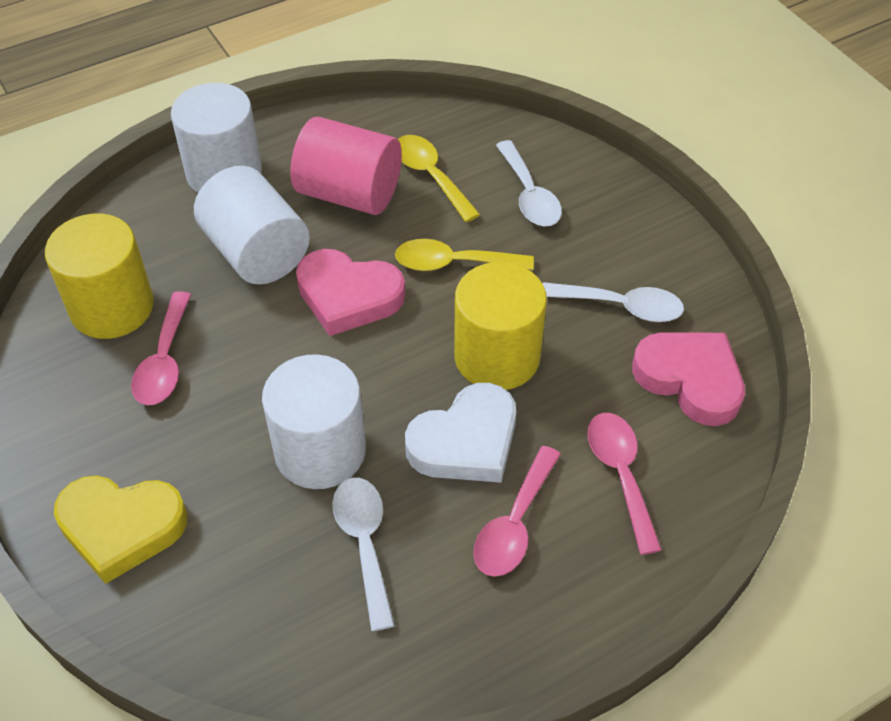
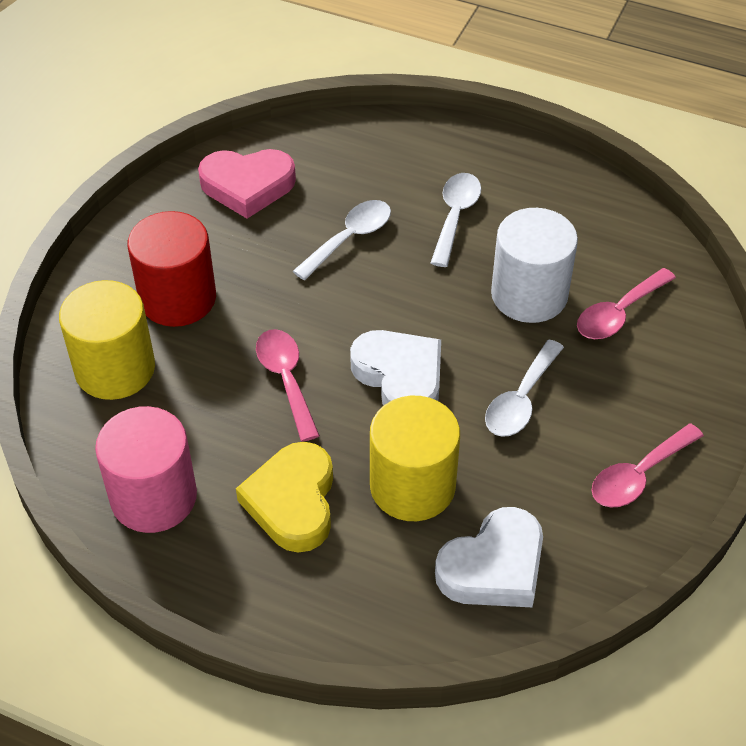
pink heart: 2 -> 1
red cylinder: 0 -> 1
white cylinder: 3 -> 1
white heart: 1 -> 2
yellow spoon: 2 -> 0

